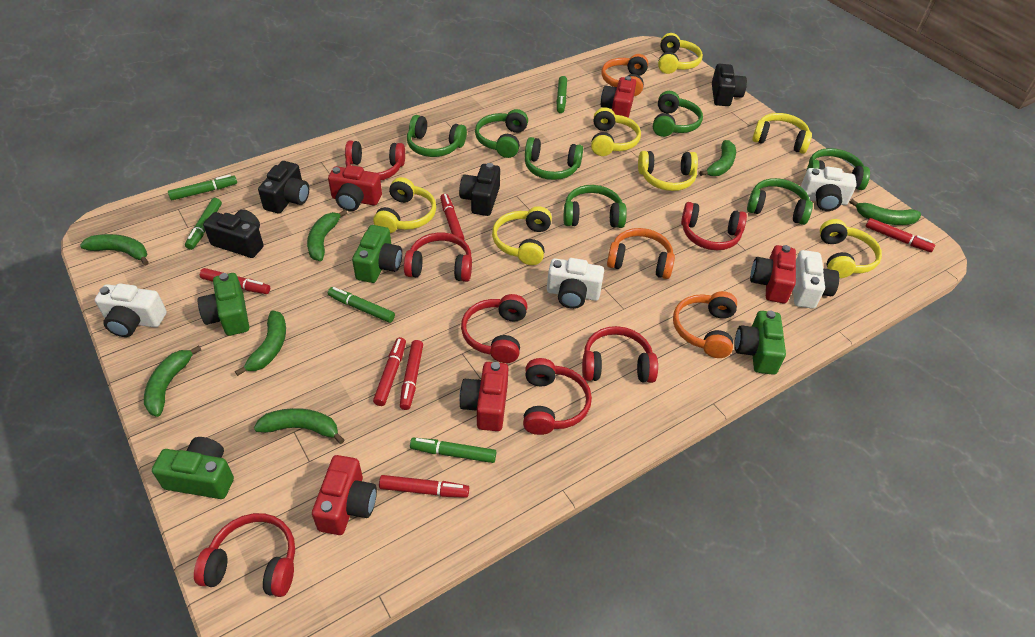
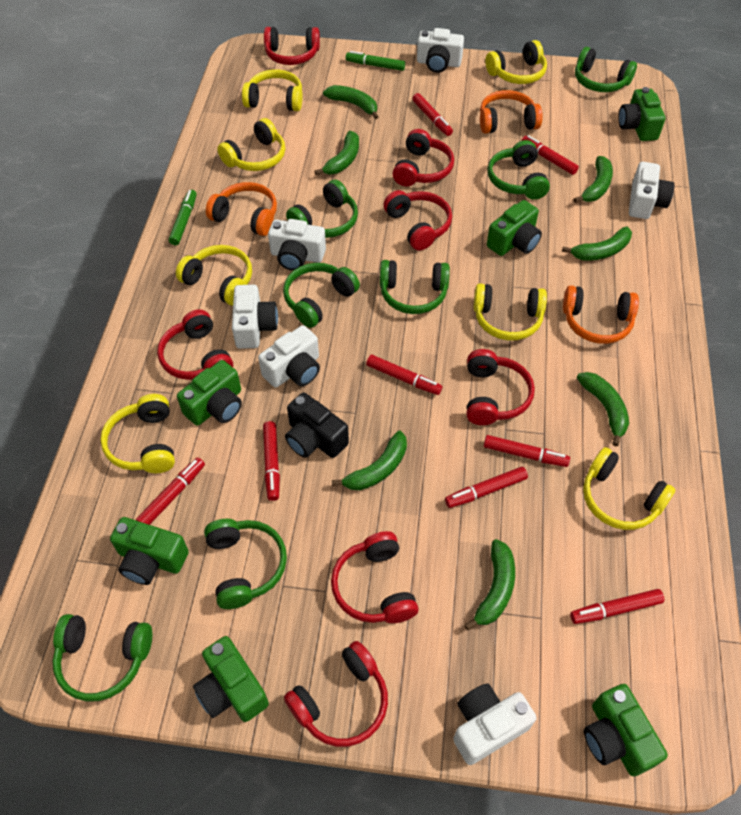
black camera: 4 -> 1
green camera: 4 -> 6
green marker: 5 -> 2
red camera: 5 -> 0
red marker: 6 -> 8
white camera: 4 -> 6

